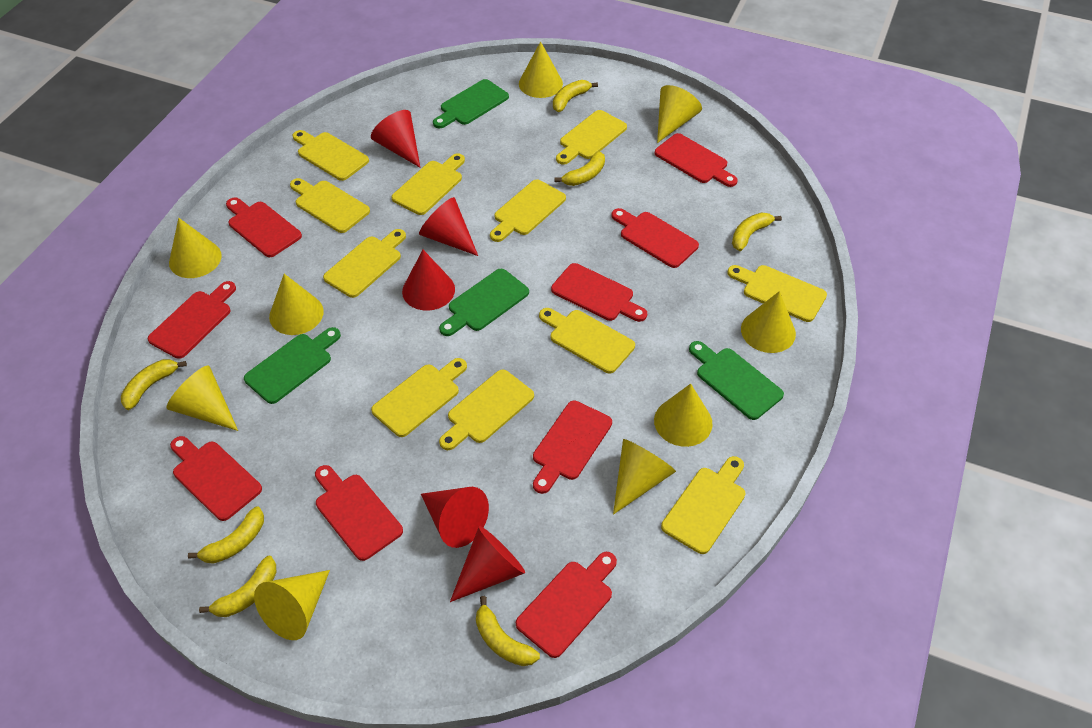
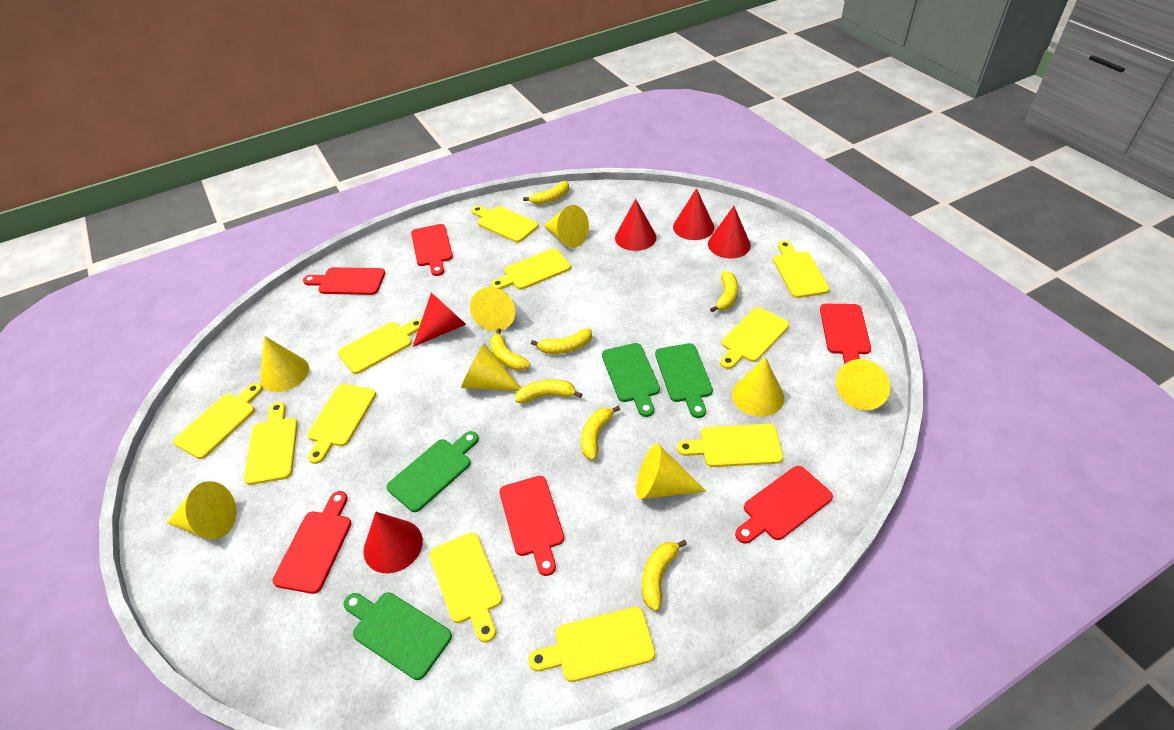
red cutting board: 9 -> 6
yellow cone: 9 -> 8

